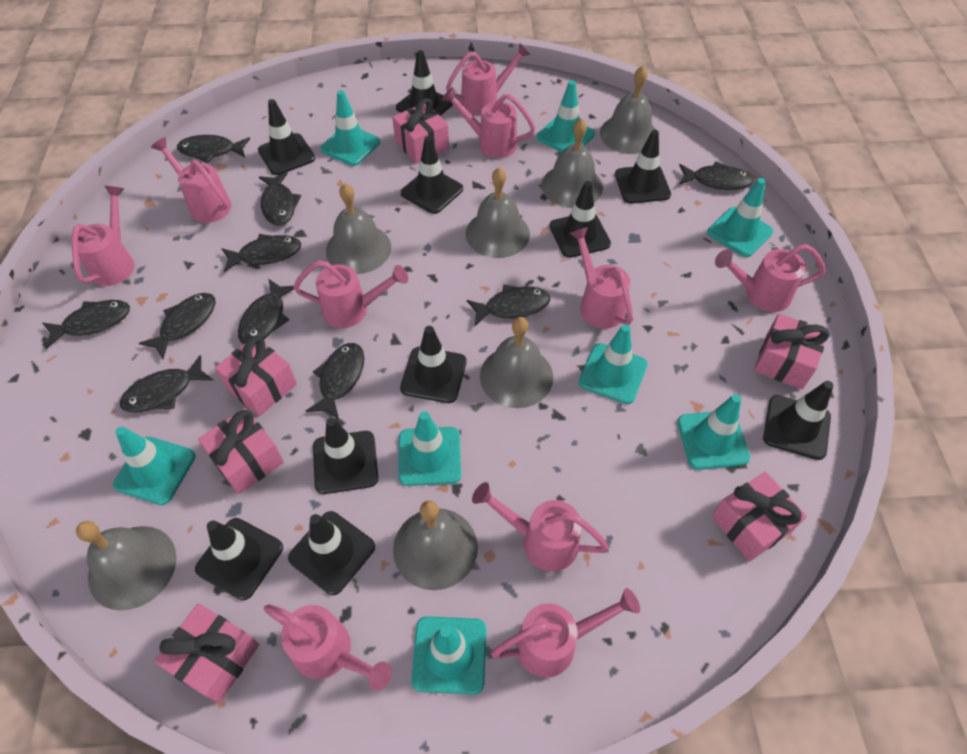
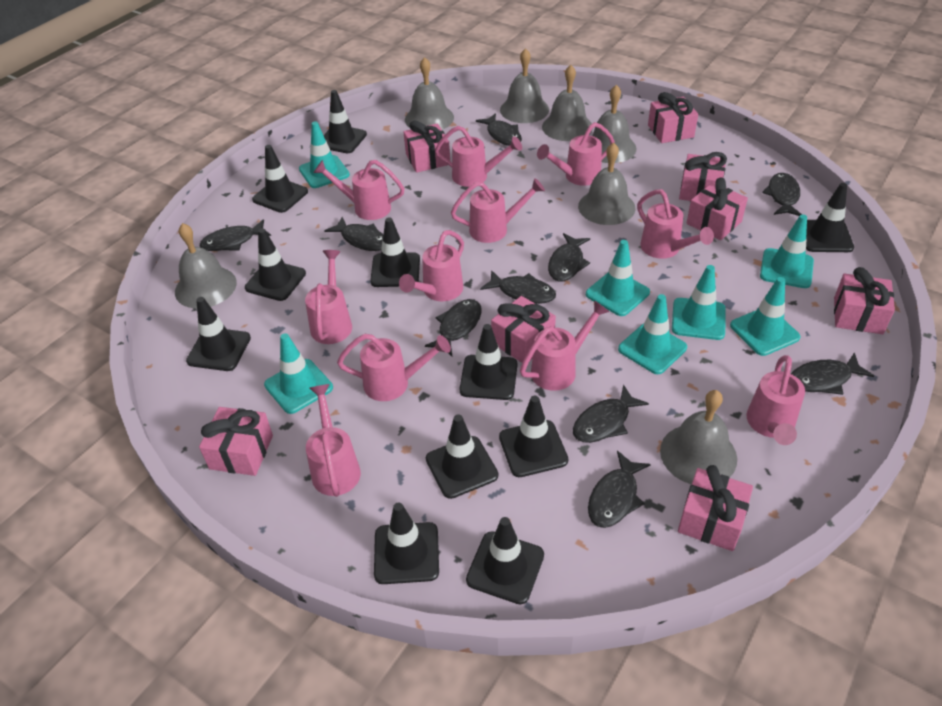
black traffic cone: 10 -> 11
pink gift: 6 -> 8
pink watering can: 10 -> 11
turquoise traffic cone: 8 -> 7

